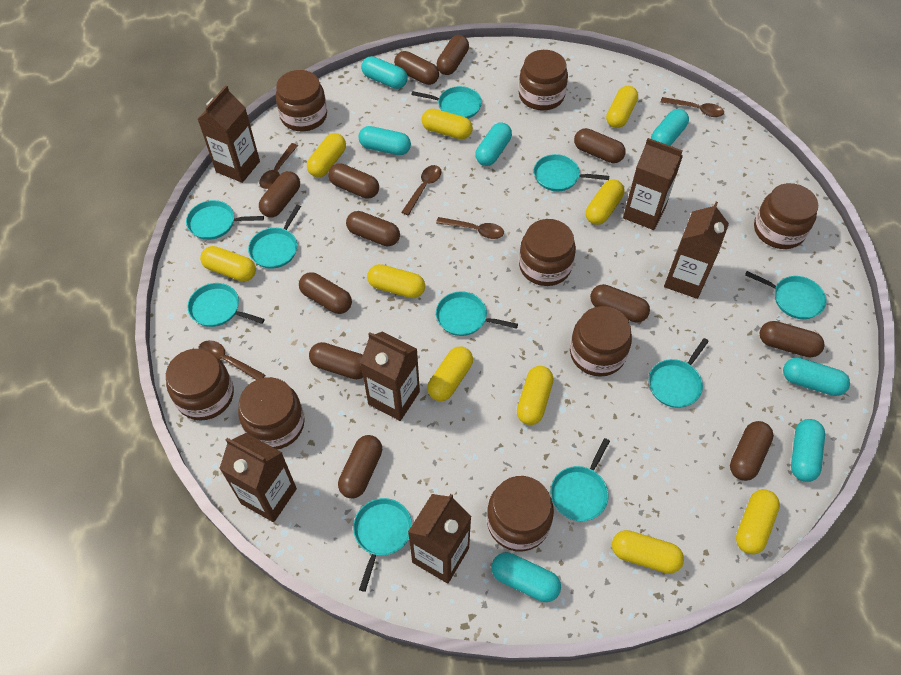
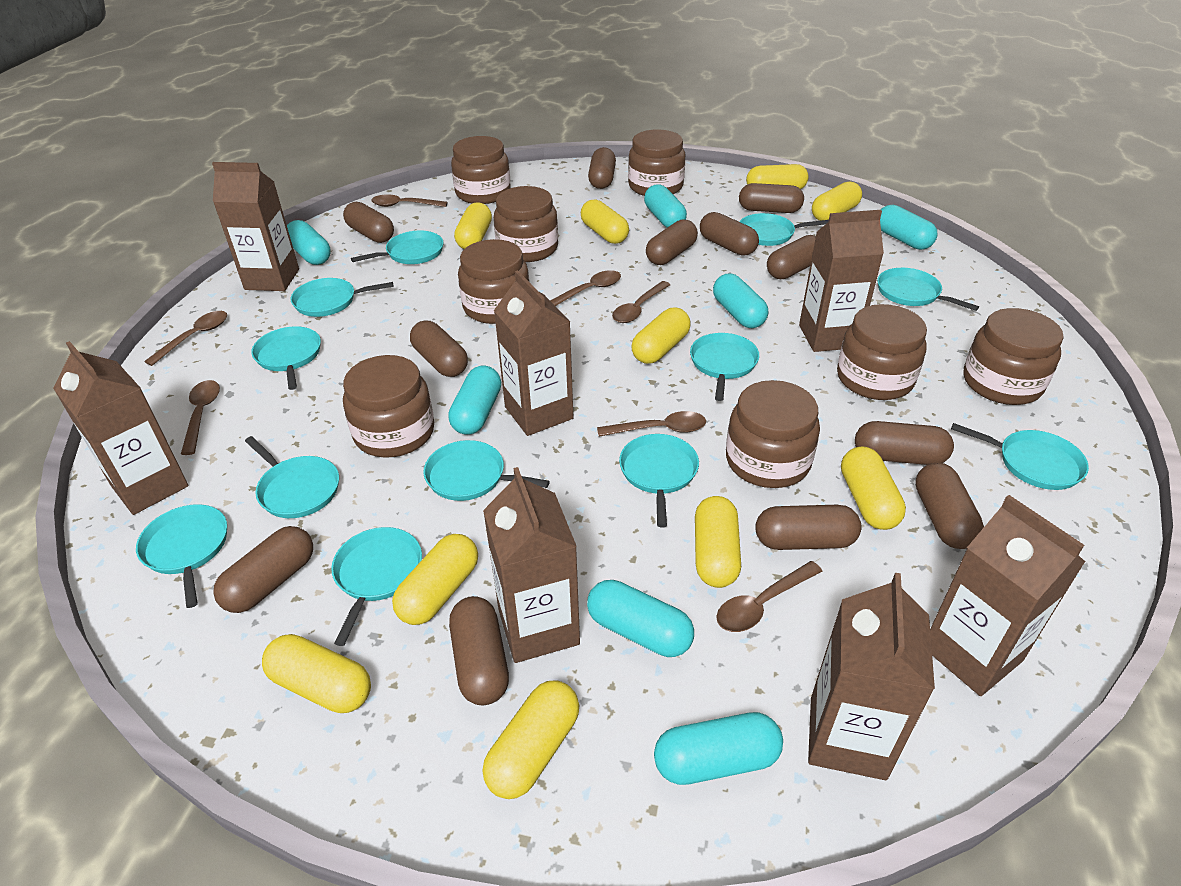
brown carton: 6 -> 7
brown spoon: 5 -> 7
turquoise pan: 10 -> 12

